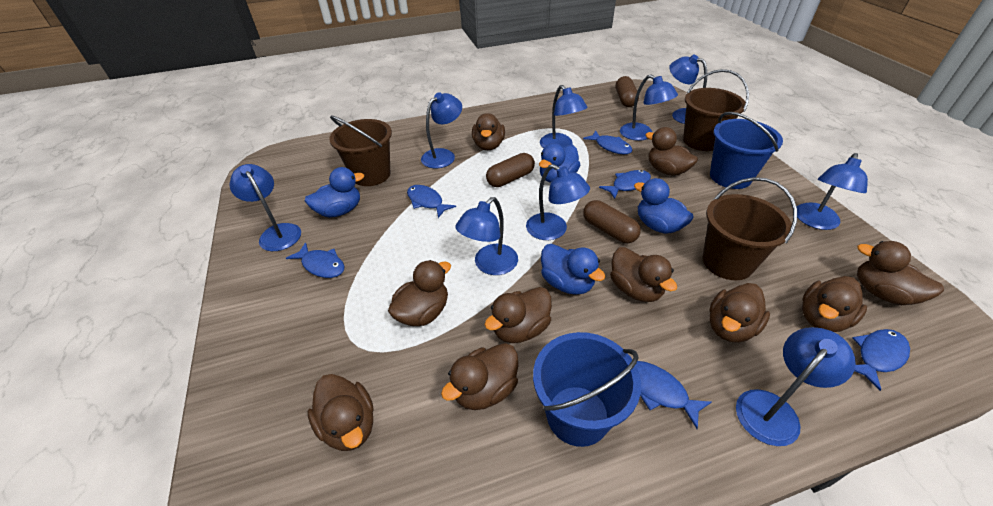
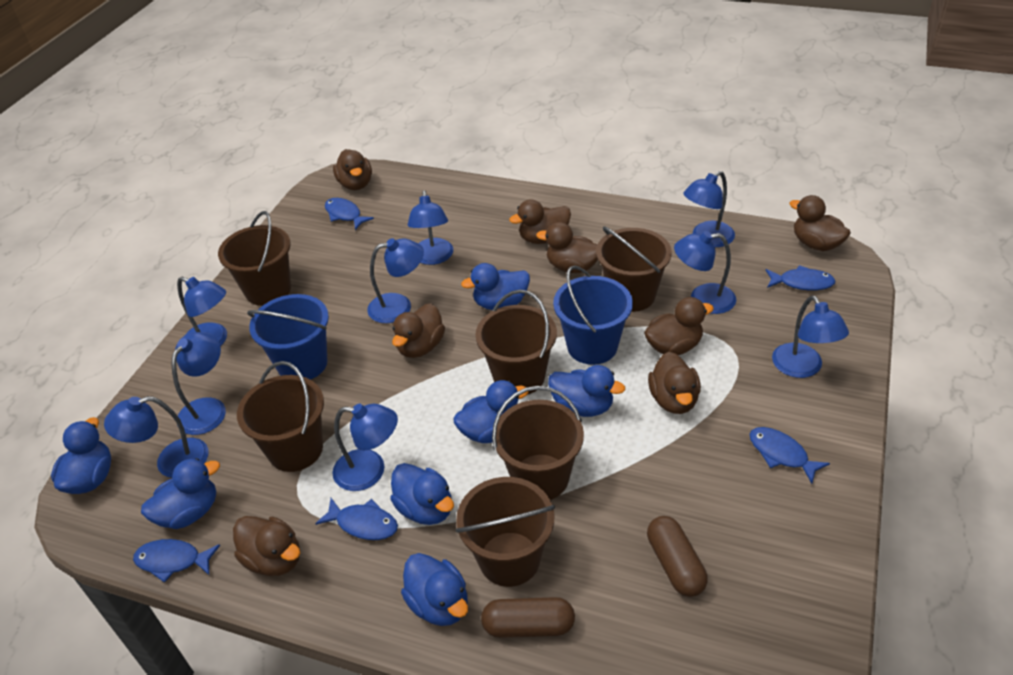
blue duck: 4 -> 7
blue fish: 6 -> 5
brown bucket: 3 -> 6
brown capsule: 3 -> 2
brown duck: 10 -> 8

